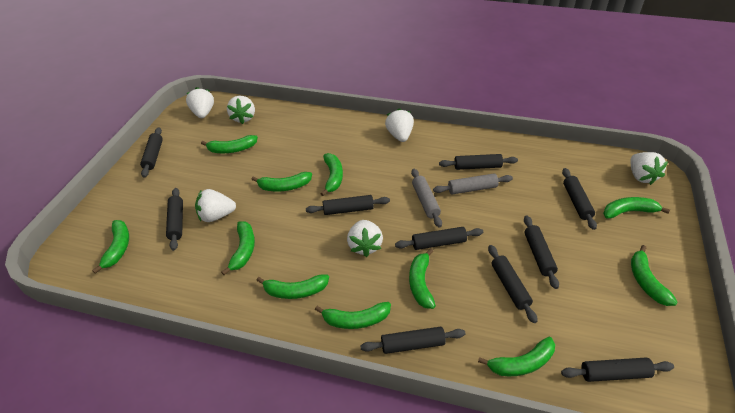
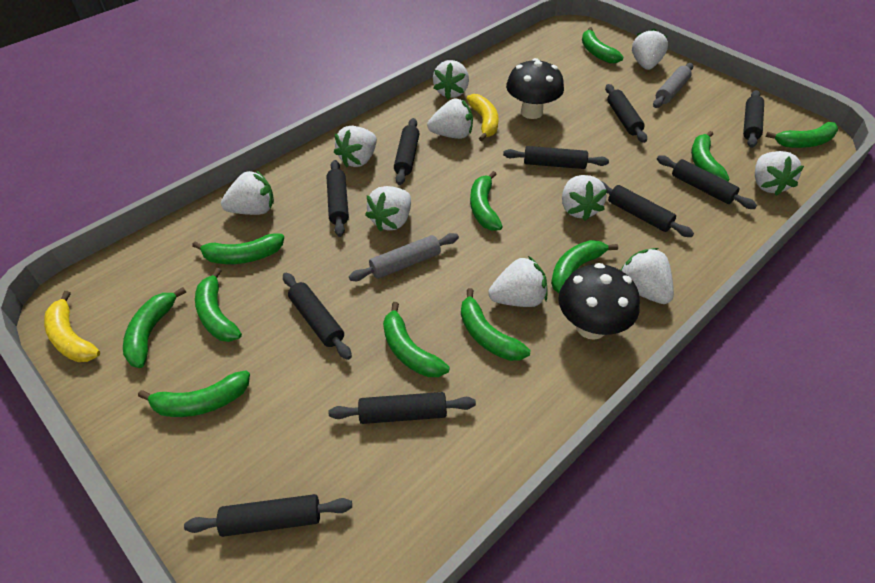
black mushroom: 0 -> 2
white strawberry: 6 -> 10
yellow banana: 0 -> 2

